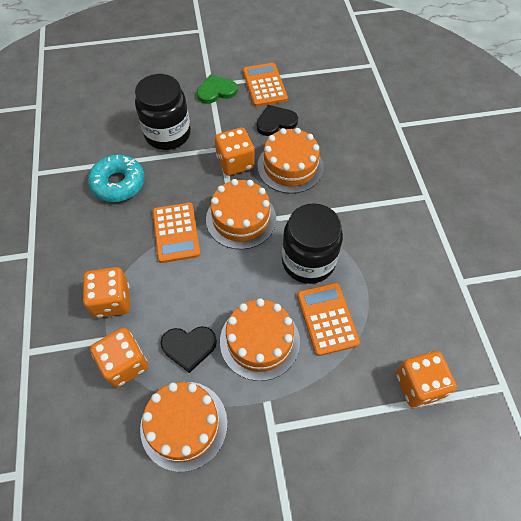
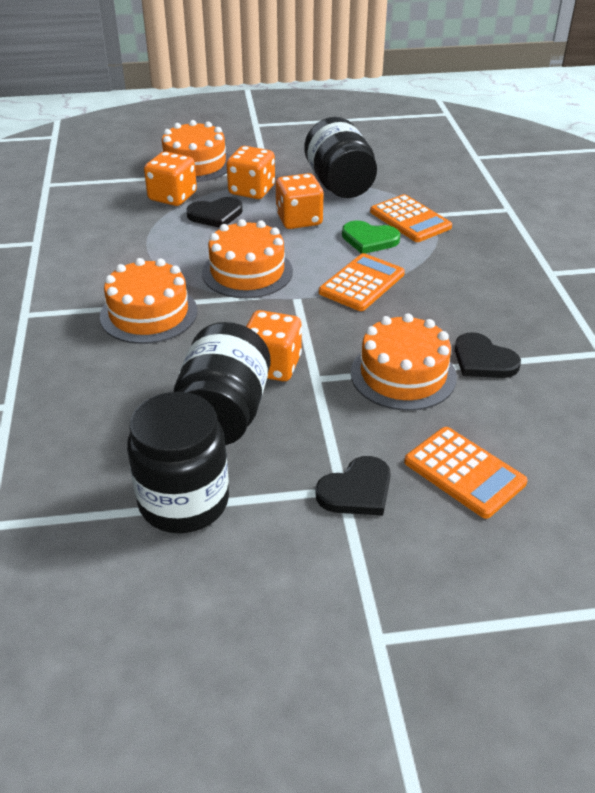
black heart: 2 -> 3
black jar: 2 -> 3
turquoise donut: 1 -> 0

